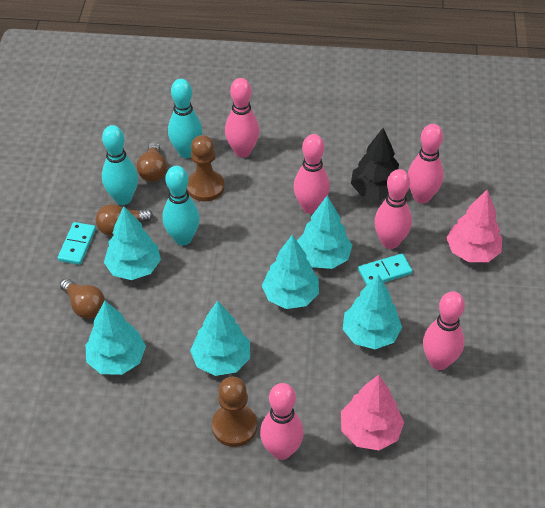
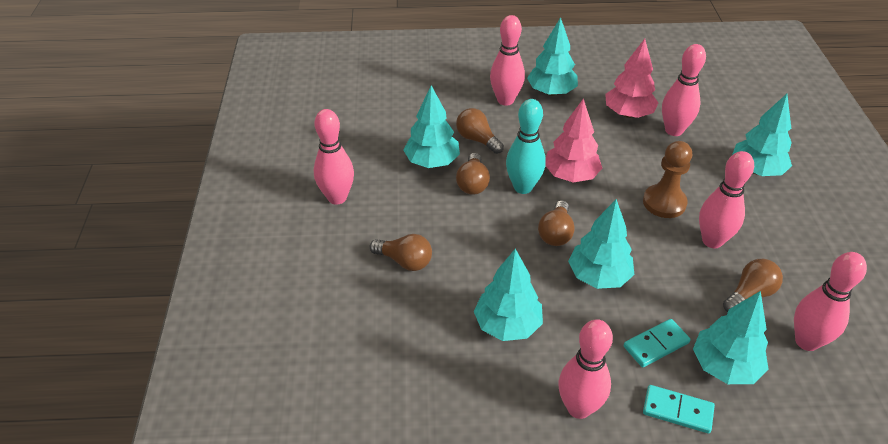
black tree: 1 -> 0
brown light bulb: 3 -> 5
brown pawn: 2 -> 1
turquoise bowling pin: 3 -> 1

